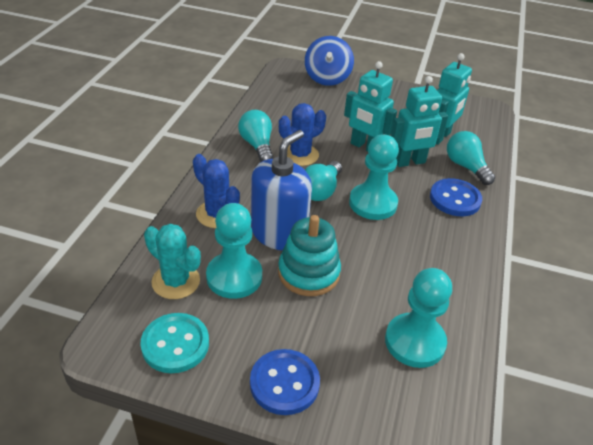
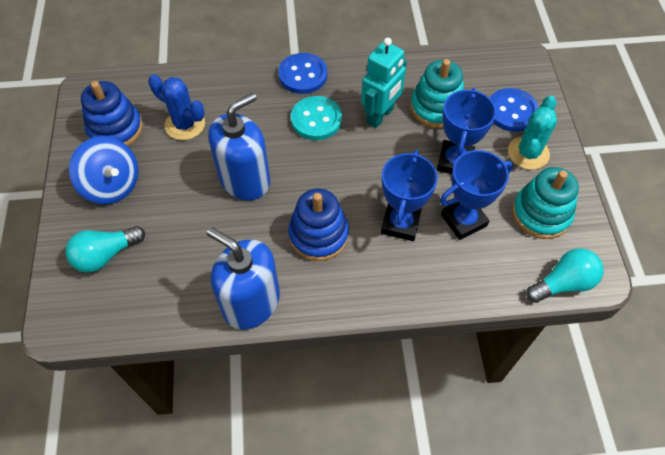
blue cactus: 2 -> 1
blue soap dispenser: 1 -> 2
blue stacking toy: 0 -> 2
blue trophy: 0 -> 3
turquoise light bulb: 3 -> 2
turquoise pawn: 3 -> 0
turquoise robot: 3 -> 1
turquoise stacking toy: 1 -> 2

